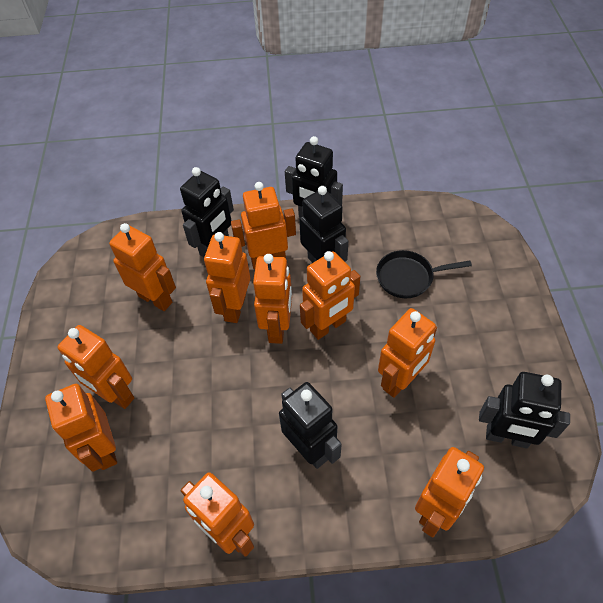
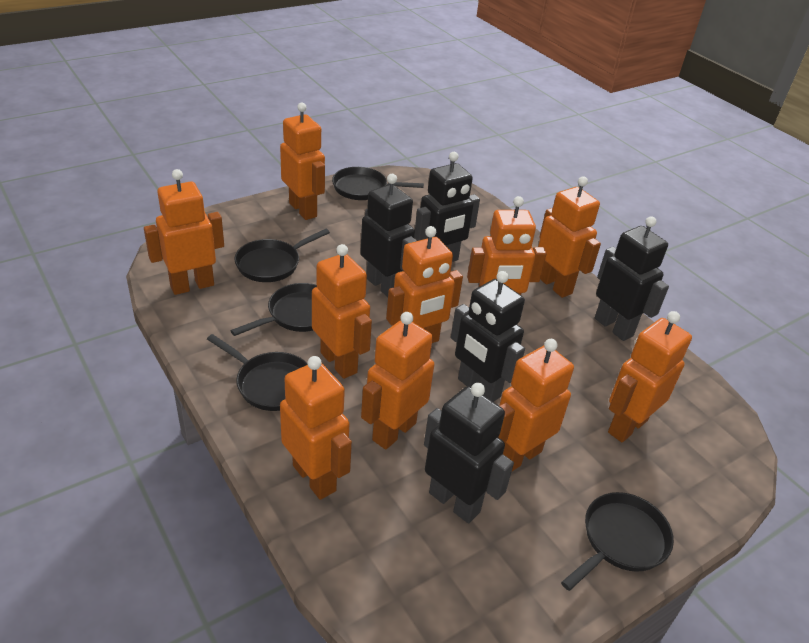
black pan: 1 -> 5

